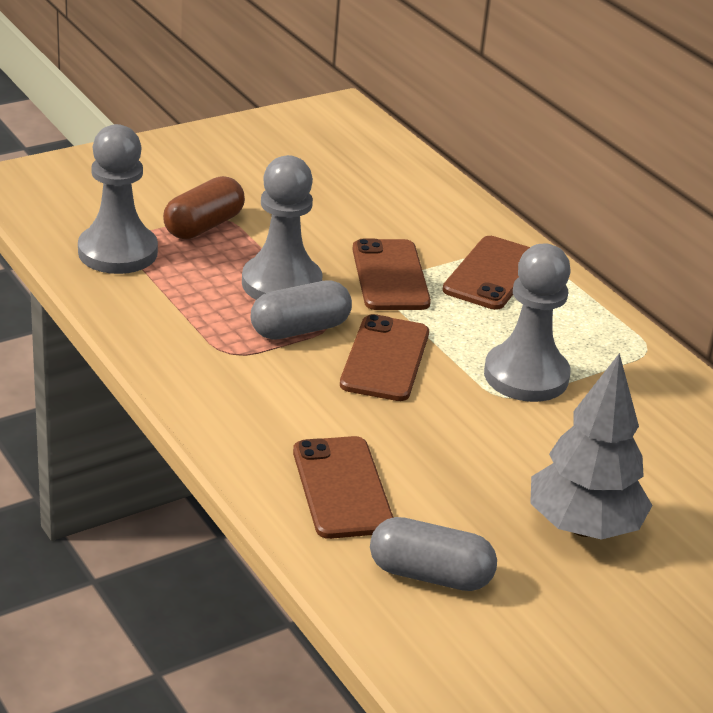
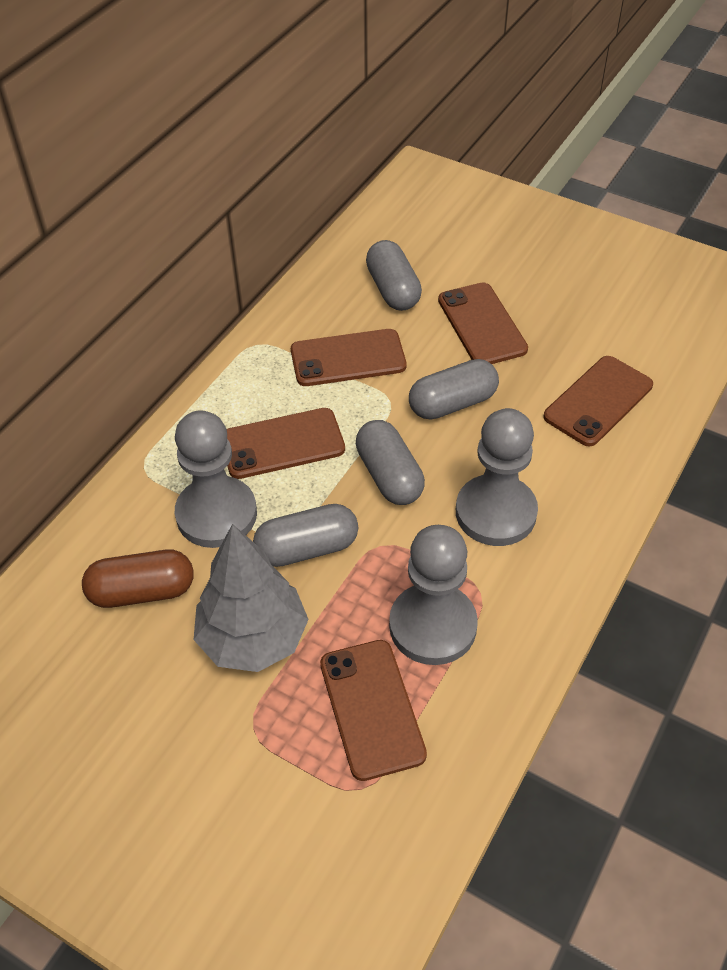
brown phone: 4 -> 5
grey capsule: 2 -> 4

